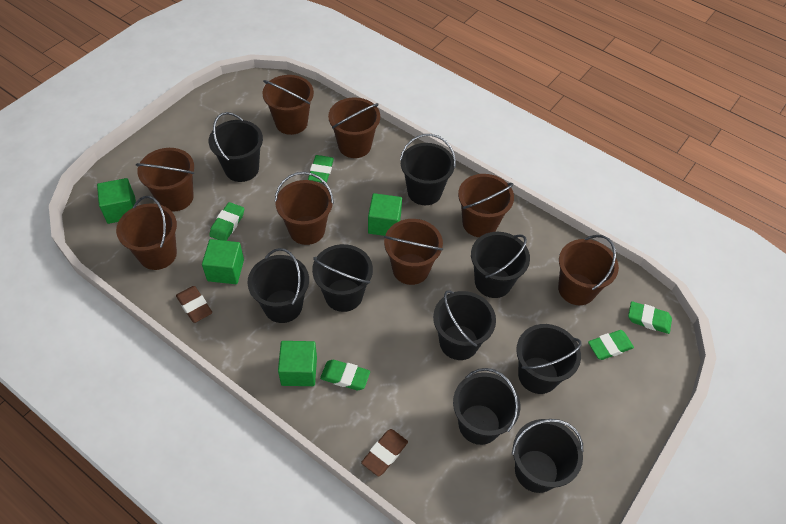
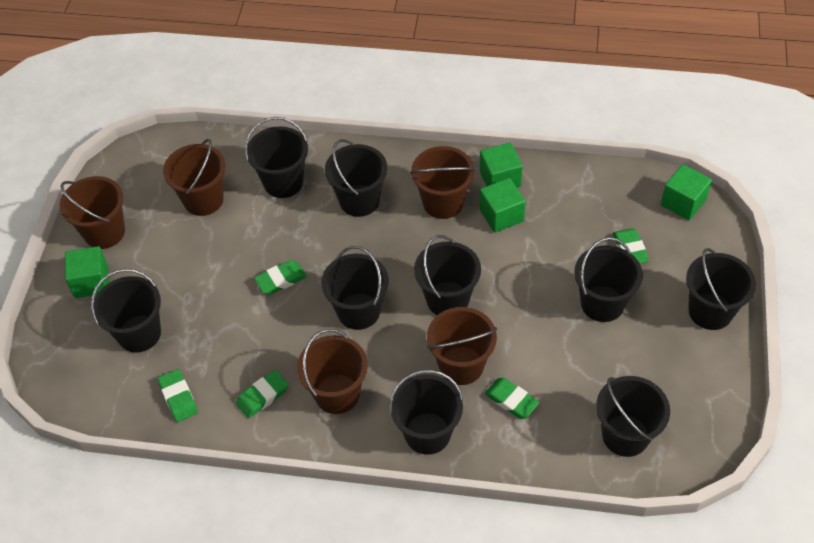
brown bucket: 8 -> 5
brown eraser: 2 -> 0

